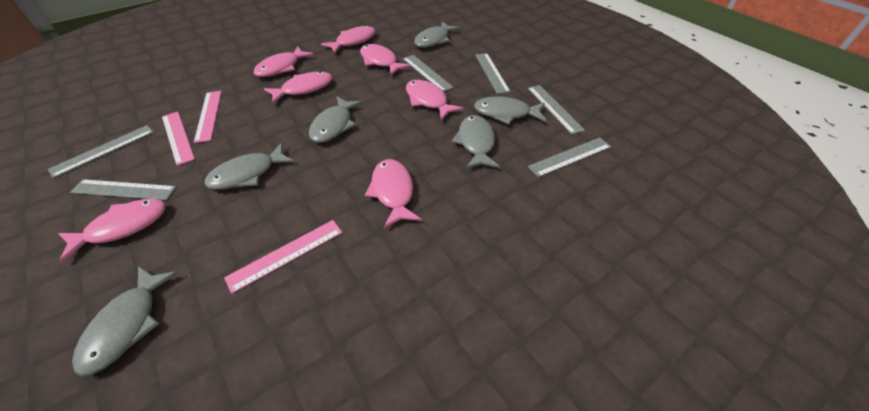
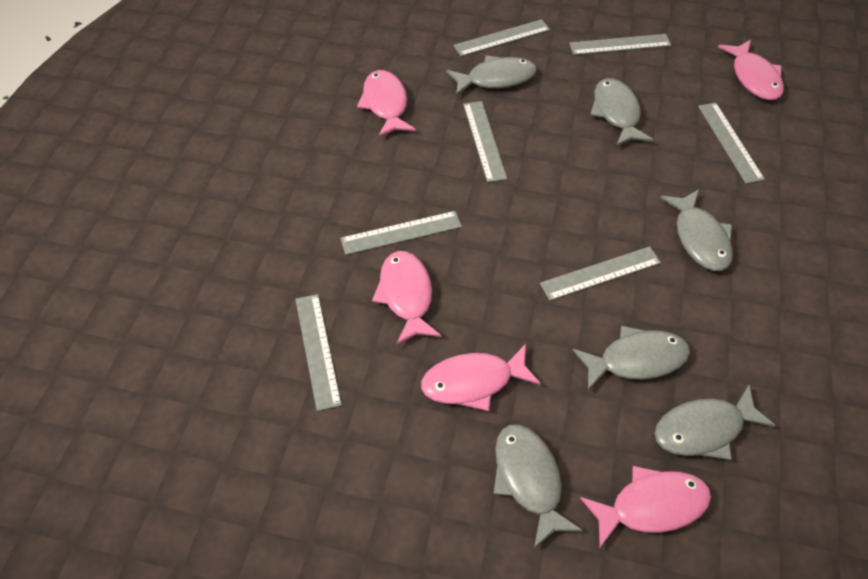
grey ruler: 6 -> 7
pink fish: 7 -> 5
pink ruler: 3 -> 0

